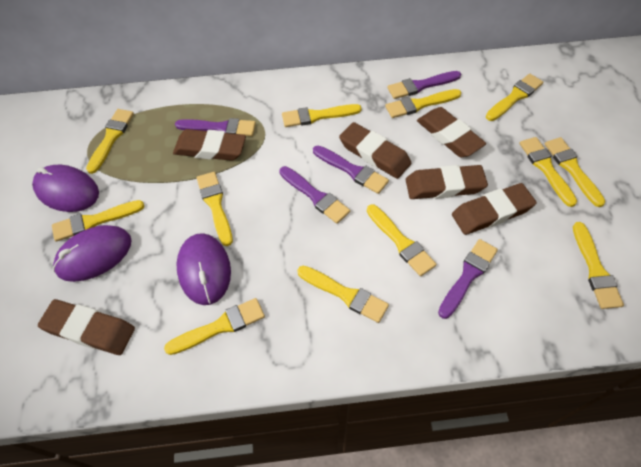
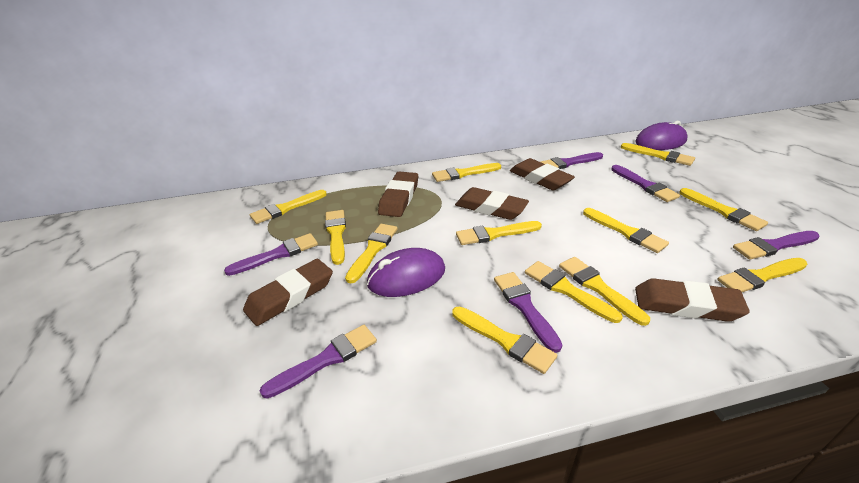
brown eraser: 6 -> 5
purple brush: 5 -> 6
purple mouse: 3 -> 2

